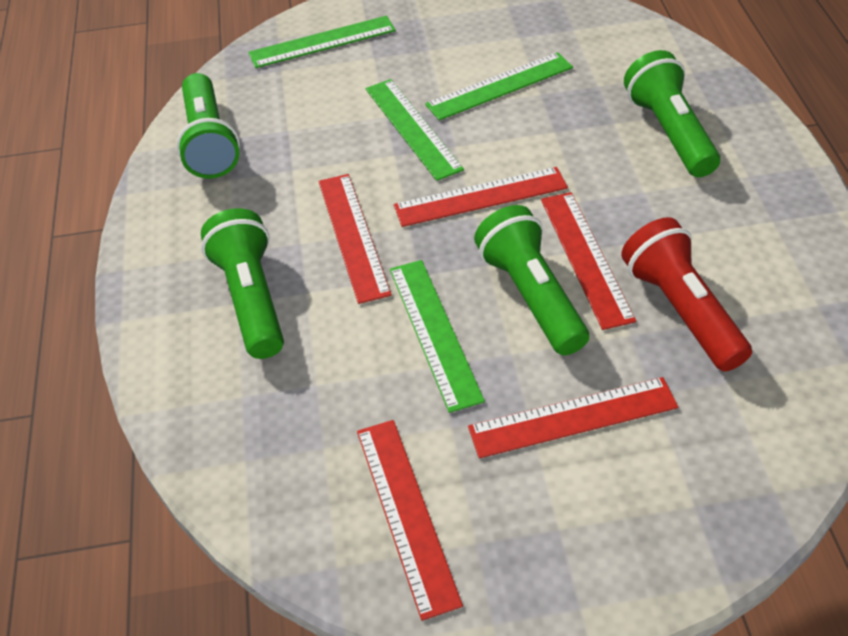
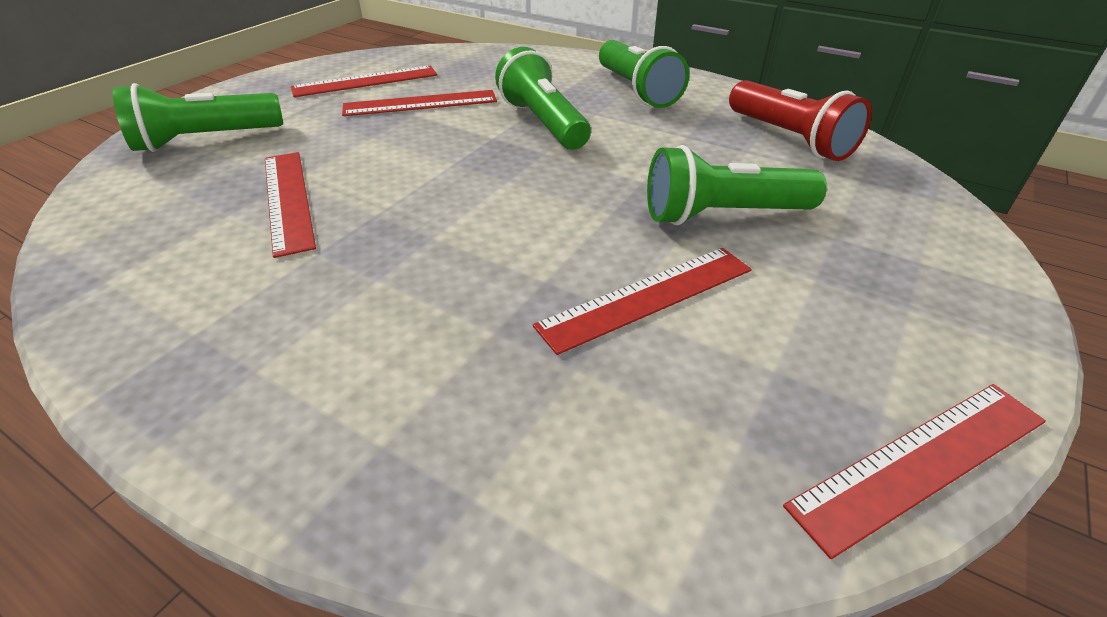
green ruler: 4 -> 0

